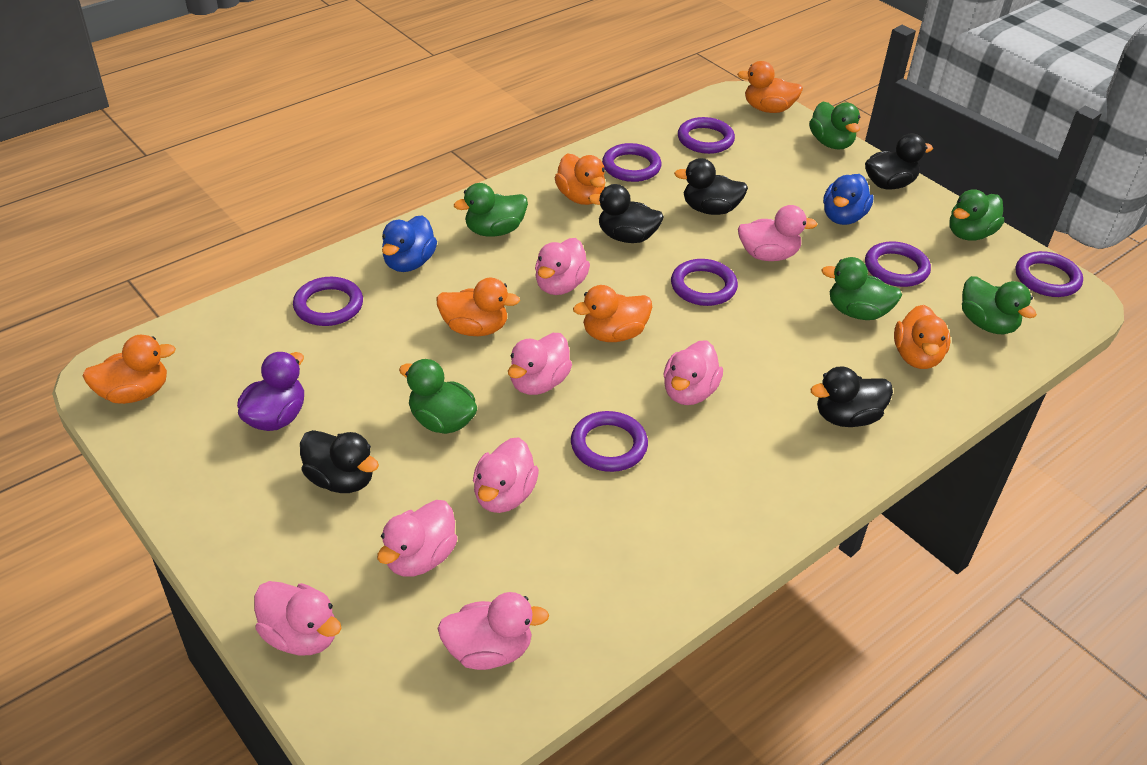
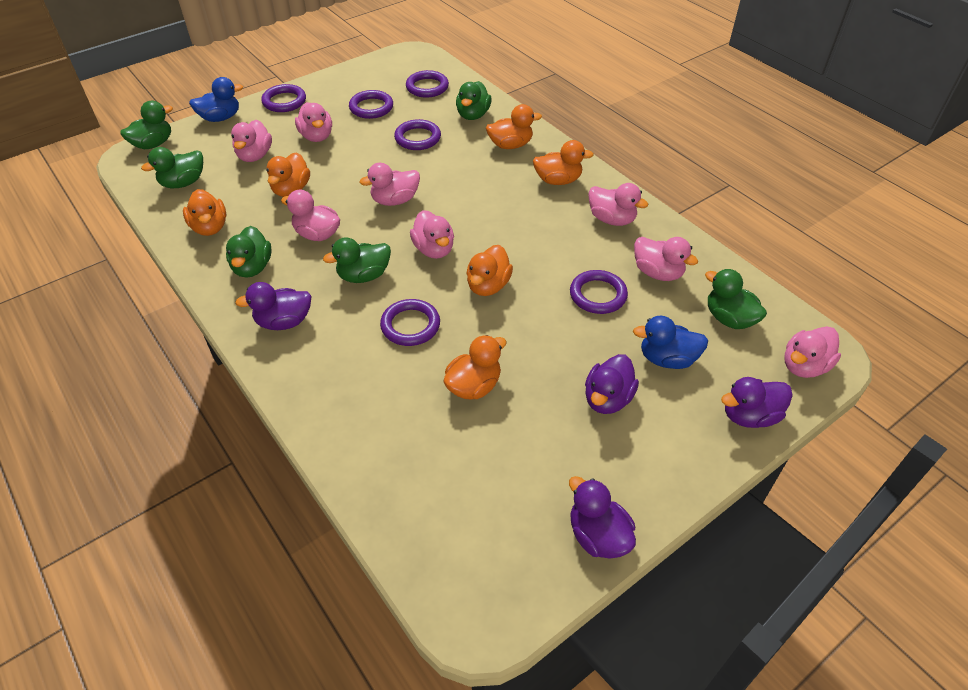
black duck: 5 -> 0
purple duck: 1 -> 4
purple ring: 7 -> 6

